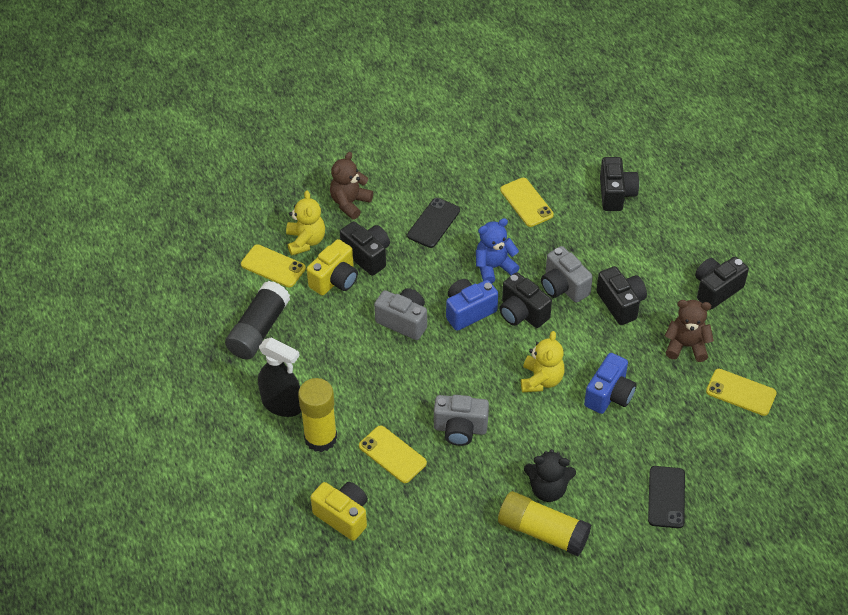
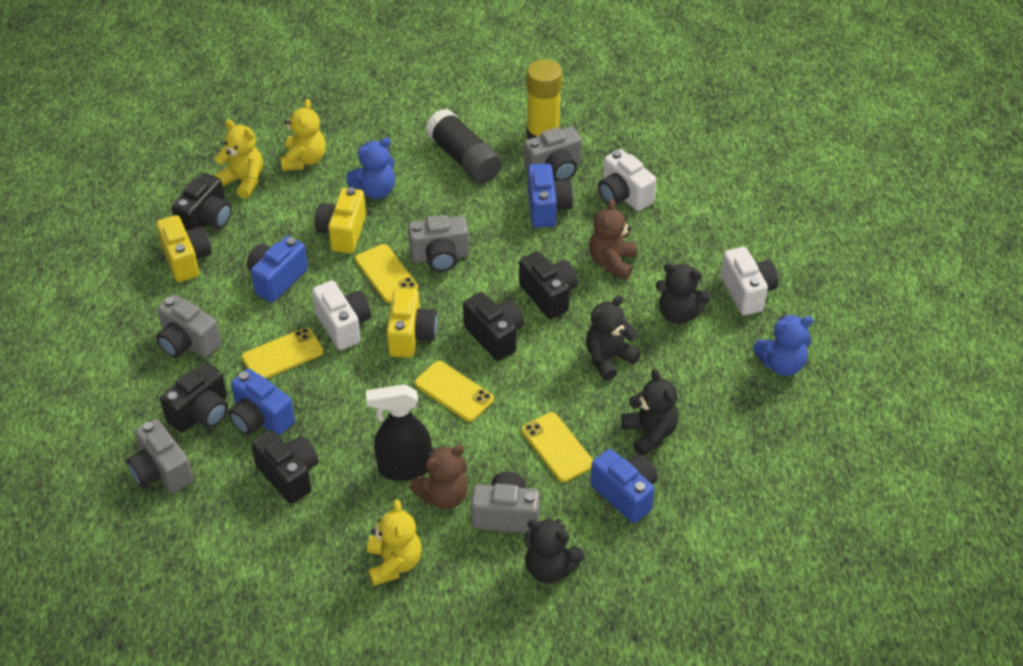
black phone: 2 -> 0
black teddy bear: 1 -> 4
blue camera: 2 -> 4
blue teddy bear: 1 -> 2
grey camera: 3 -> 5
white camera: 0 -> 3
yellow camera: 2 -> 3
yellow glue stick: 2 -> 1
yellow teddy bear: 2 -> 3

